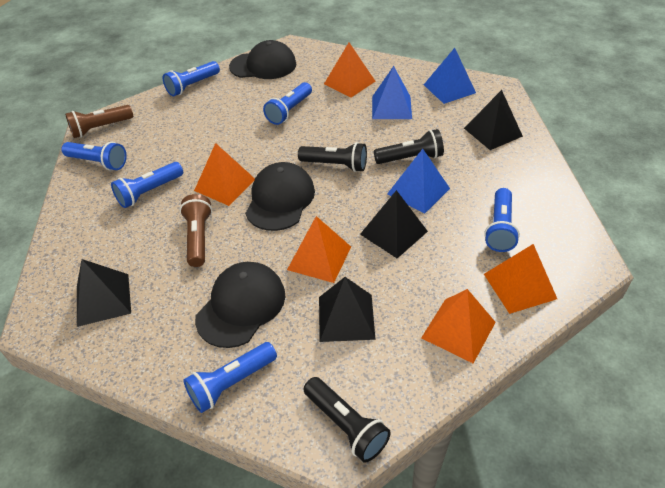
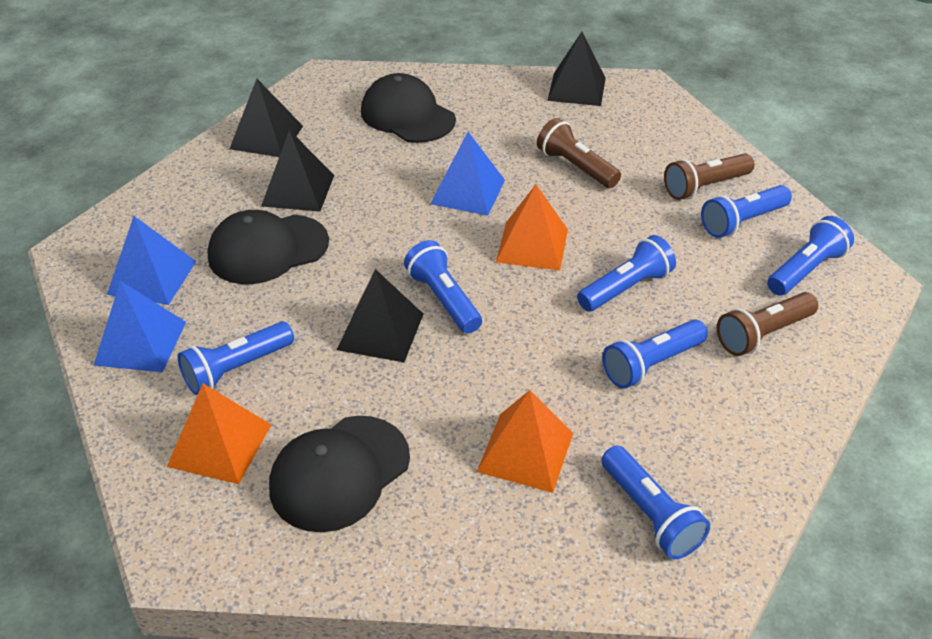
black flashlight: 3 -> 0
blue flashlight: 6 -> 7
brown flashlight: 2 -> 3
orange pyramid: 5 -> 3

